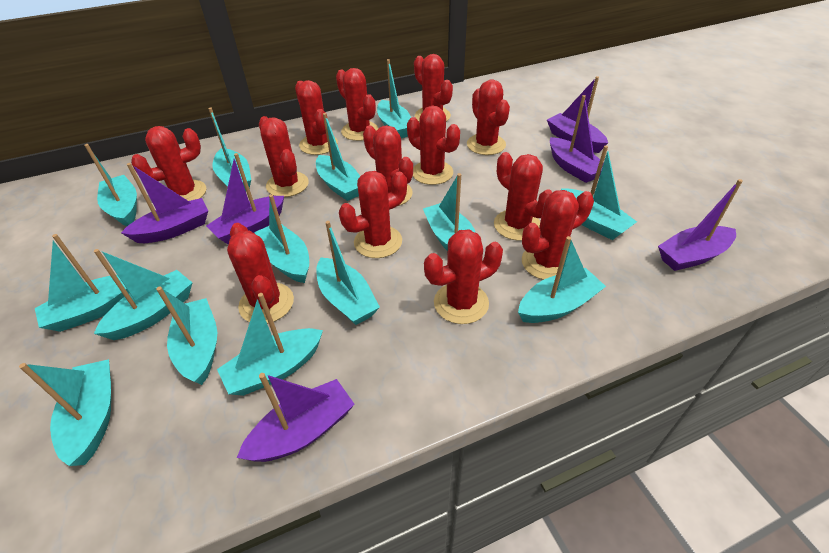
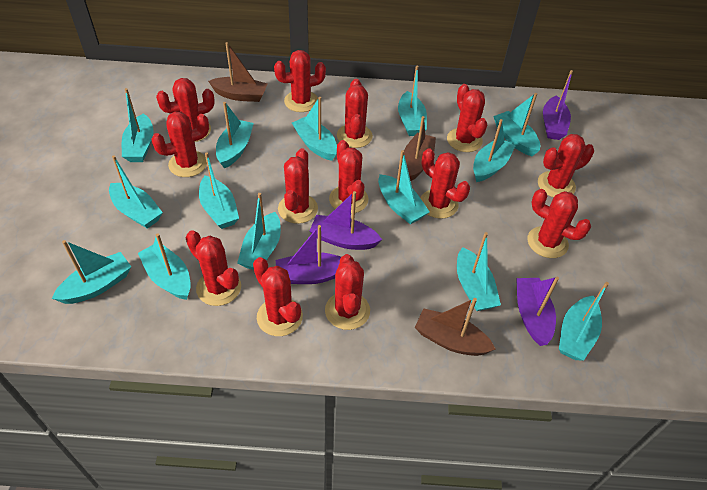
brown boat: 0 -> 3
purple boat: 6 -> 4

